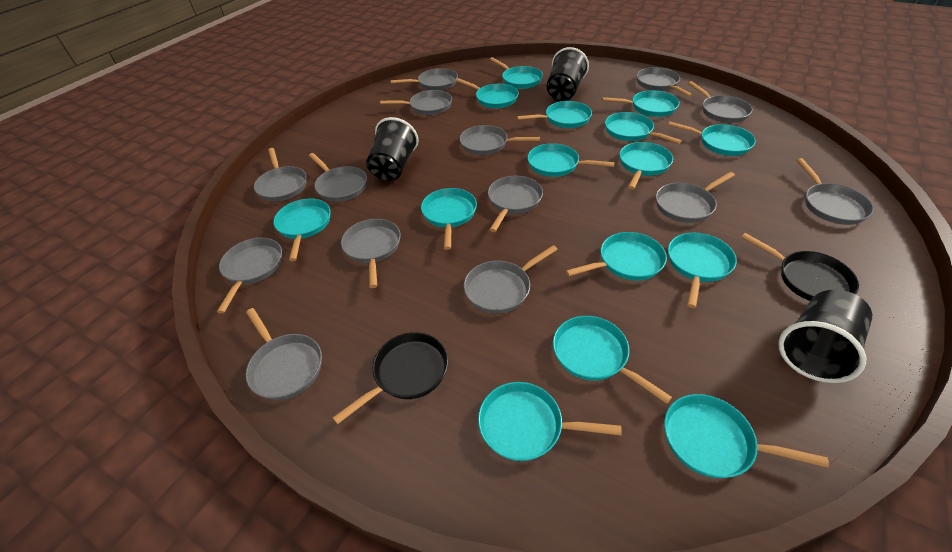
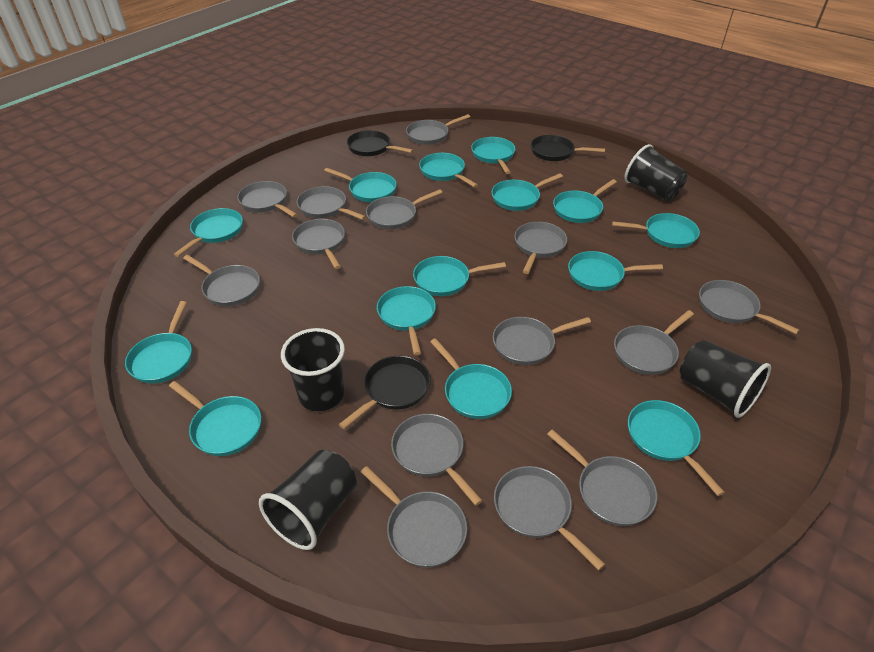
black cup: 3 -> 4
black pan: 2 -> 3
turquoise pan: 15 -> 14

